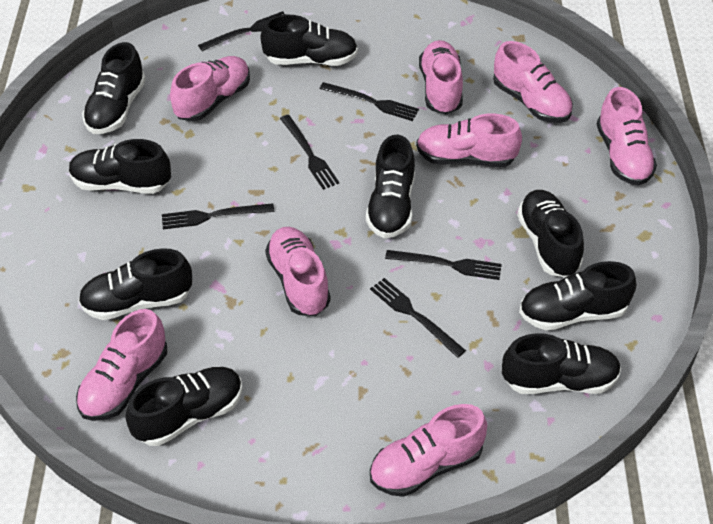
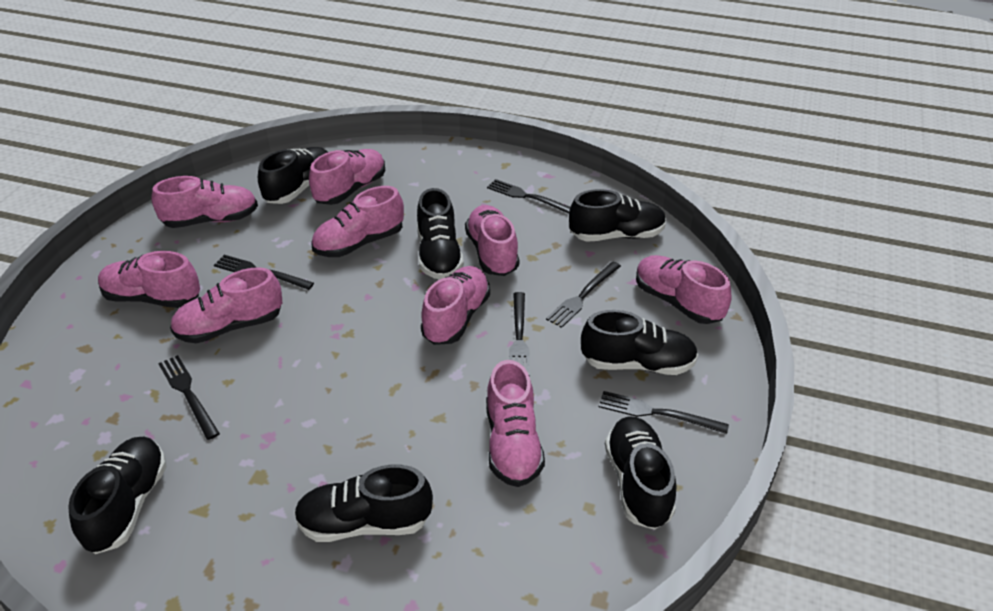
black shoe: 9 -> 7
pink shoe: 8 -> 9

